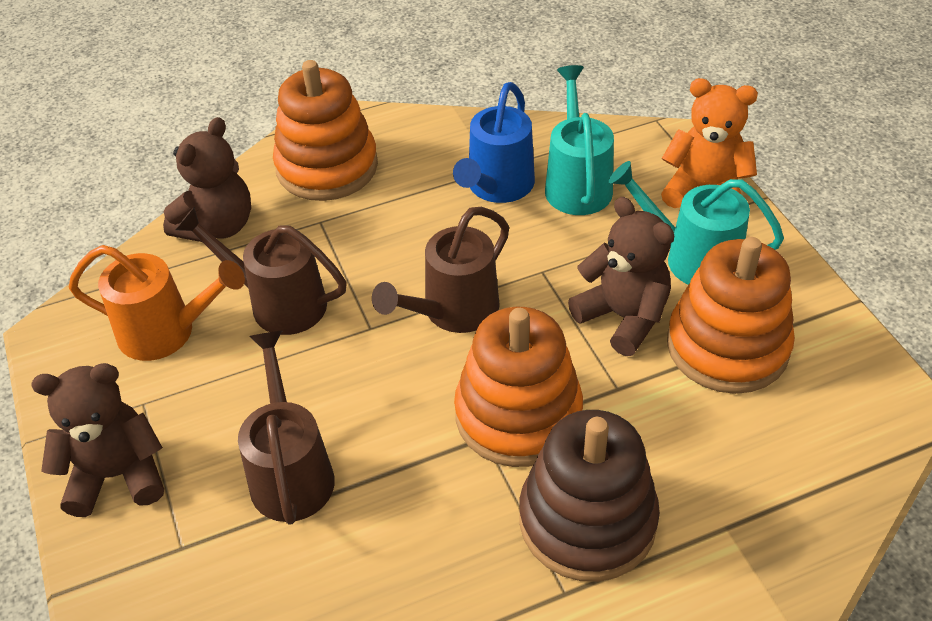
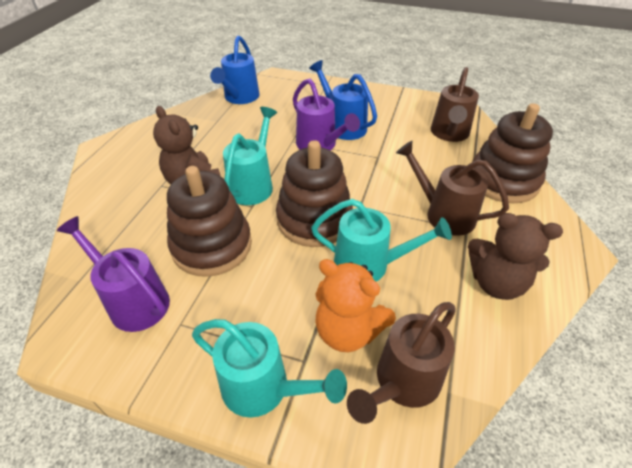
blue watering can: 1 -> 2
brown stacking toy: 1 -> 3
brown teddy bear: 3 -> 2
orange stacking toy: 3 -> 0
orange watering can: 1 -> 0
purple watering can: 0 -> 2
turquoise watering can: 2 -> 3

